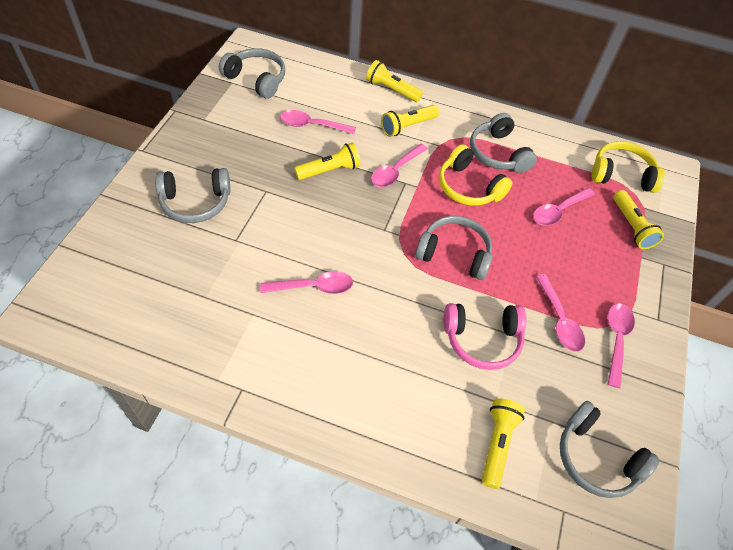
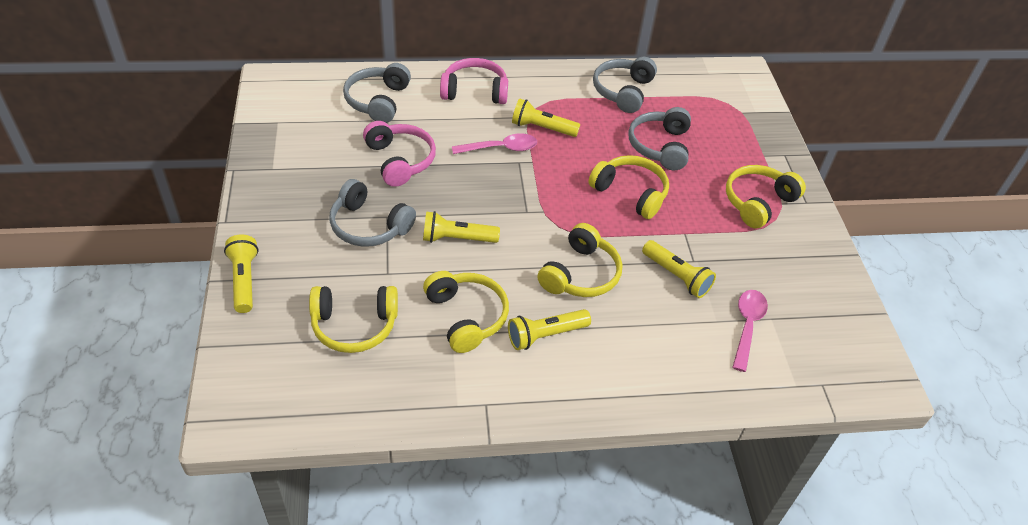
grey headphones: 5 -> 4
pink headphones: 1 -> 2
pink spoon: 6 -> 2
yellow headphones: 2 -> 5

